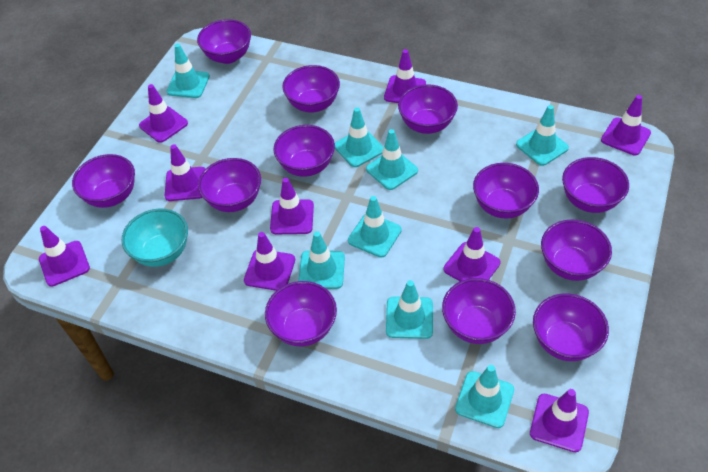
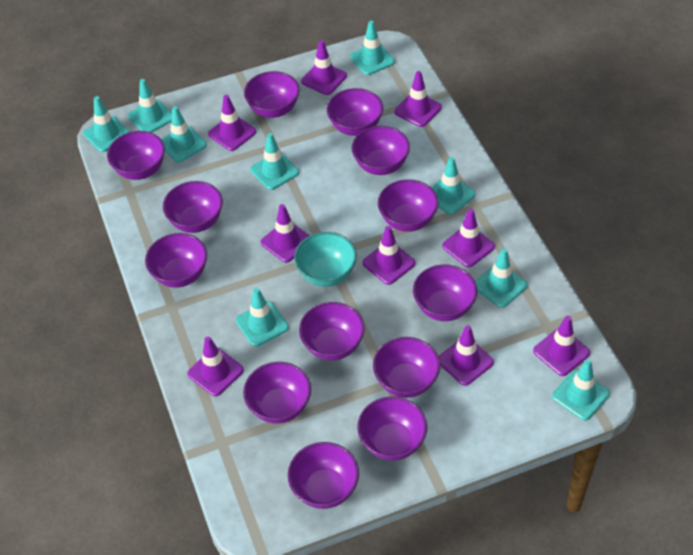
purple bowl: 12 -> 13
turquoise traffic cone: 8 -> 9

